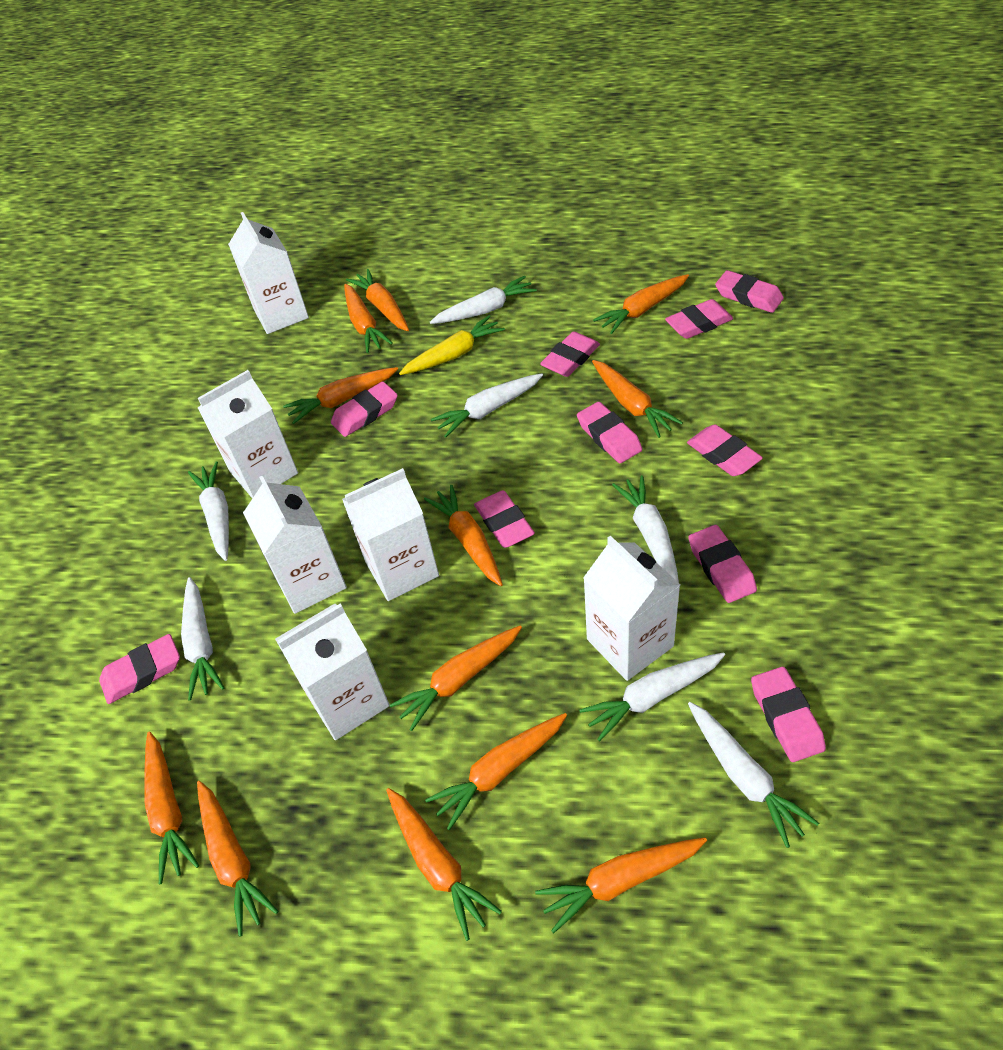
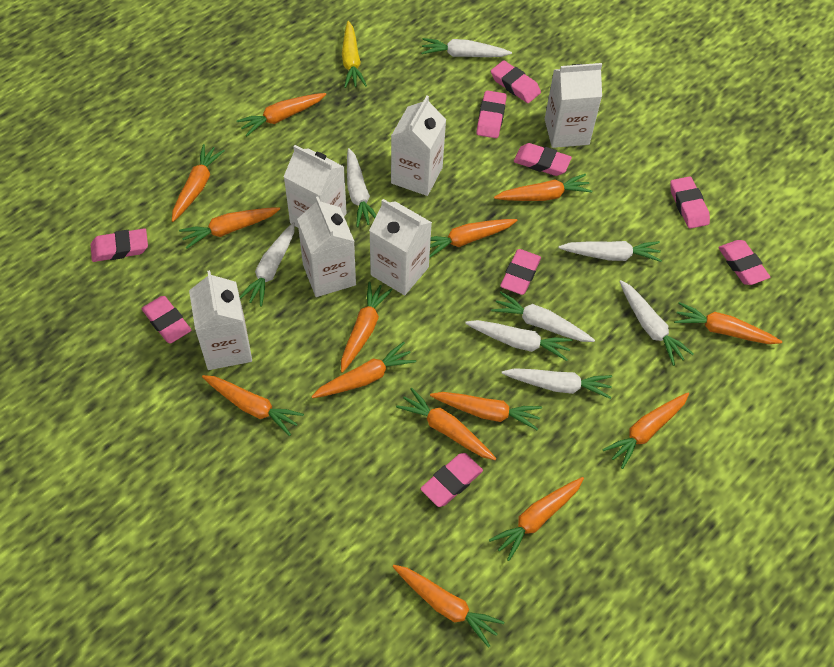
orange carrot: 12 -> 14
pink eraser: 10 -> 9
white carrot: 7 -> 8

